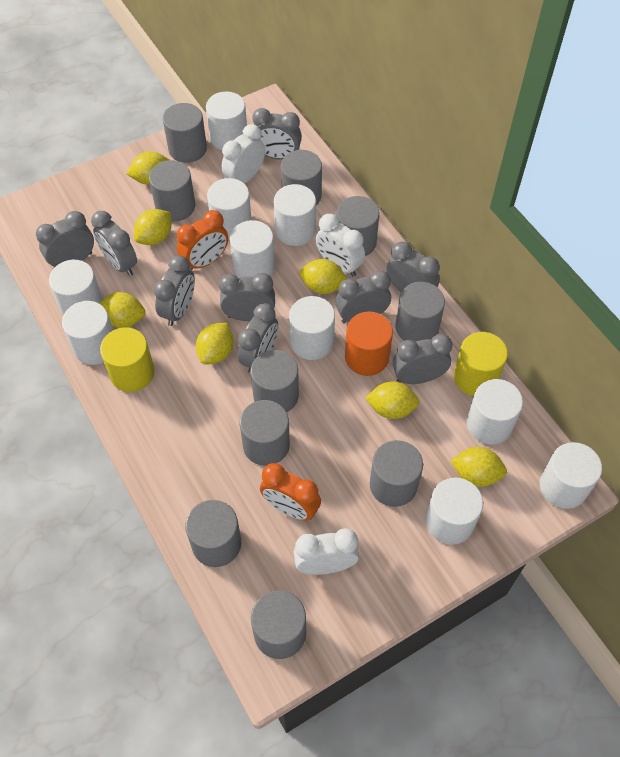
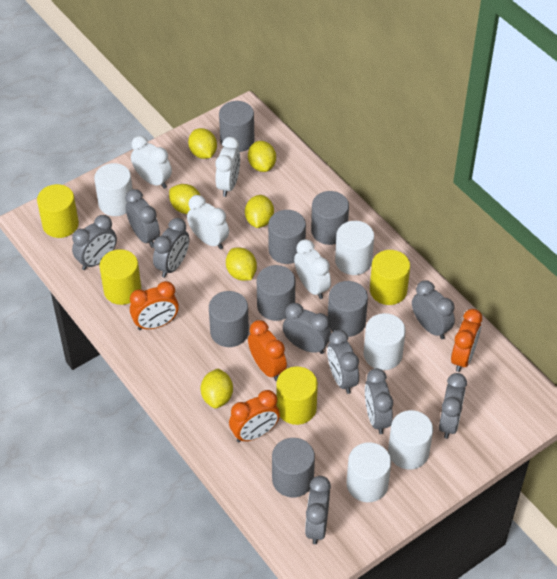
grey cylinder: 10 -> 7
orange clock: 2 -> 4
orange cylinder: 1 -> 0
white clock: 3 -> 4
white cylinder: 10 -> 5
yellow cylinder: 2 -> 4
yellow lemon: 7 -> 6

